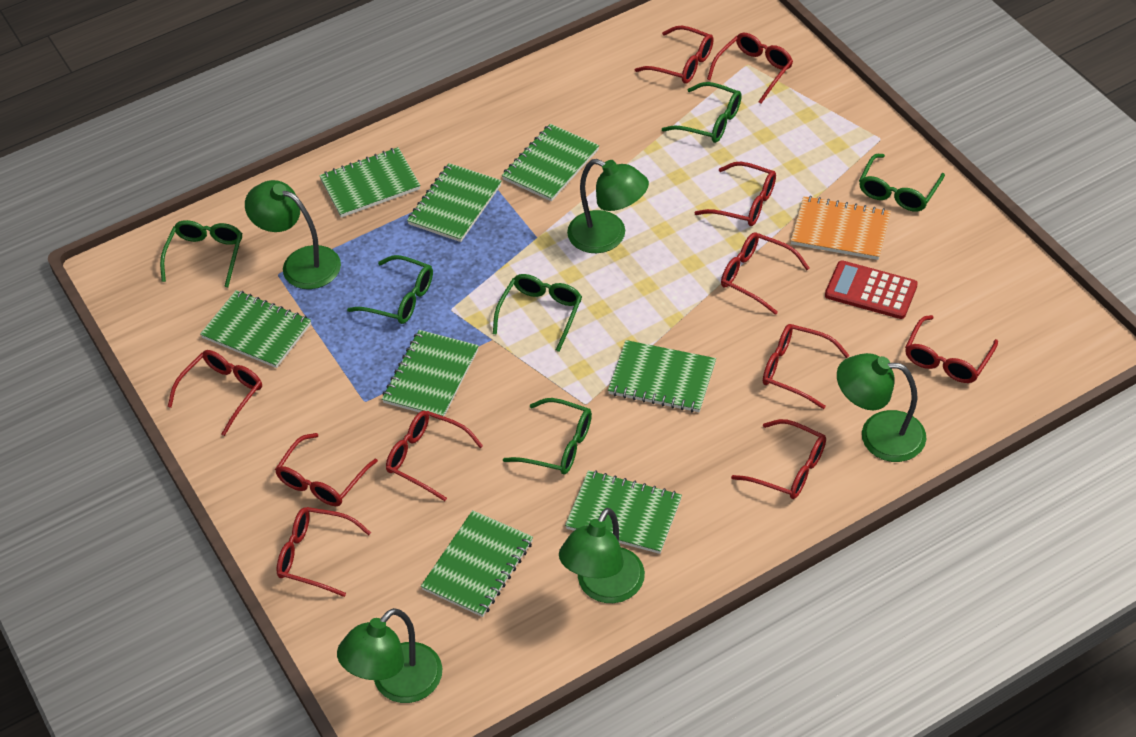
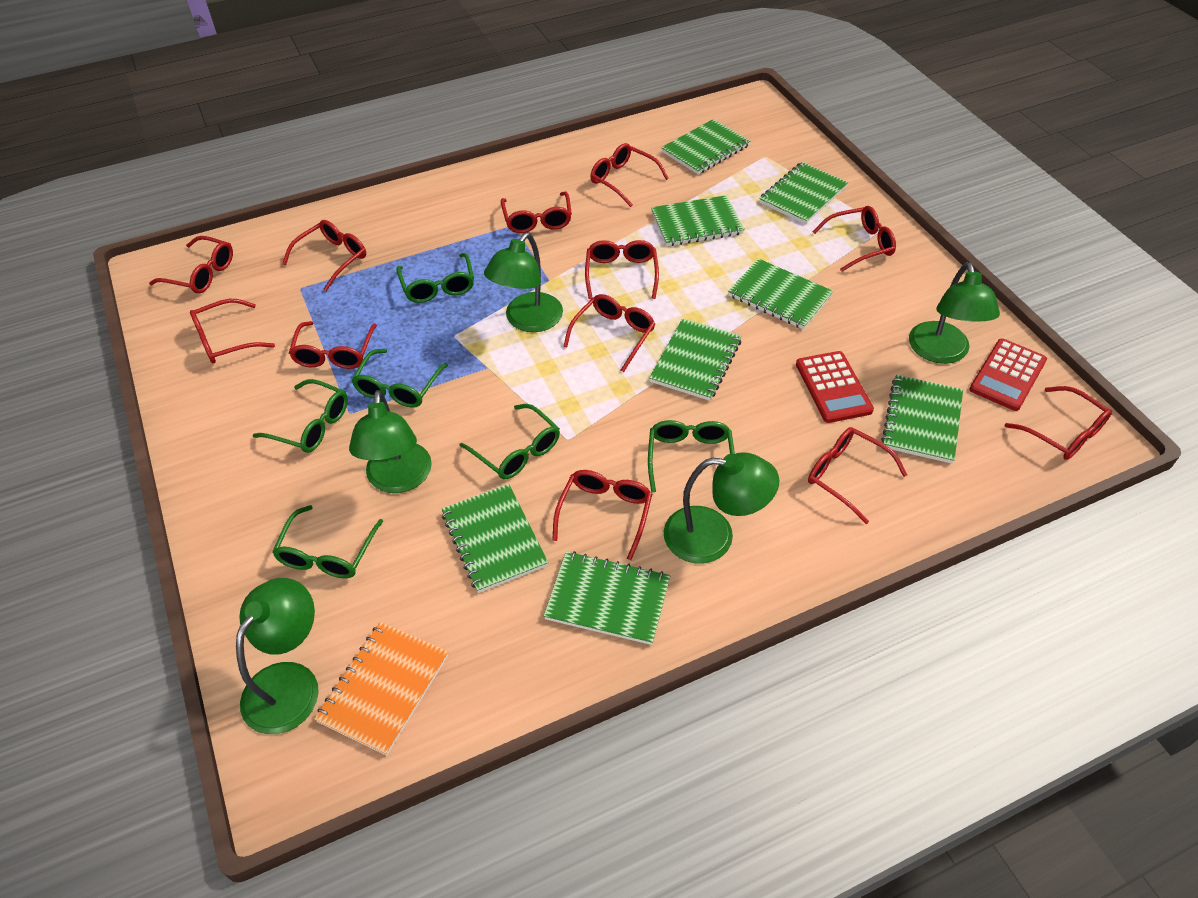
red calculator: 1 -> 2
red glasses: 11 -> 12

